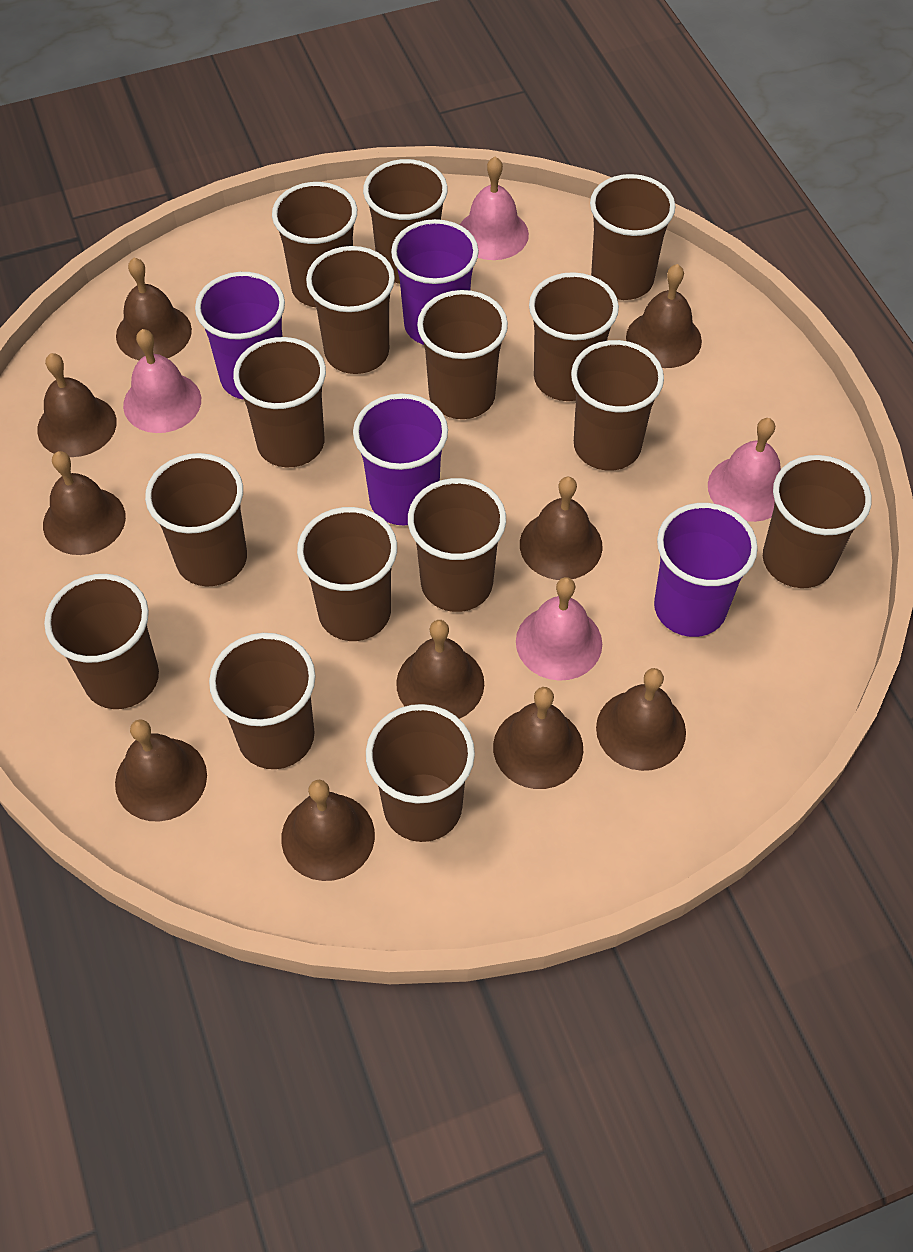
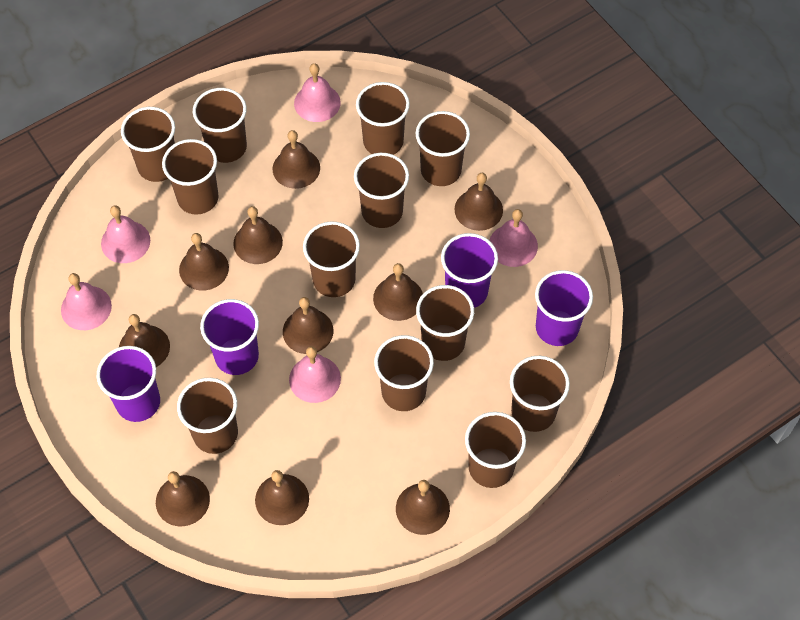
brown cup: 15 -> 12
pink bell: 4 -> 5

